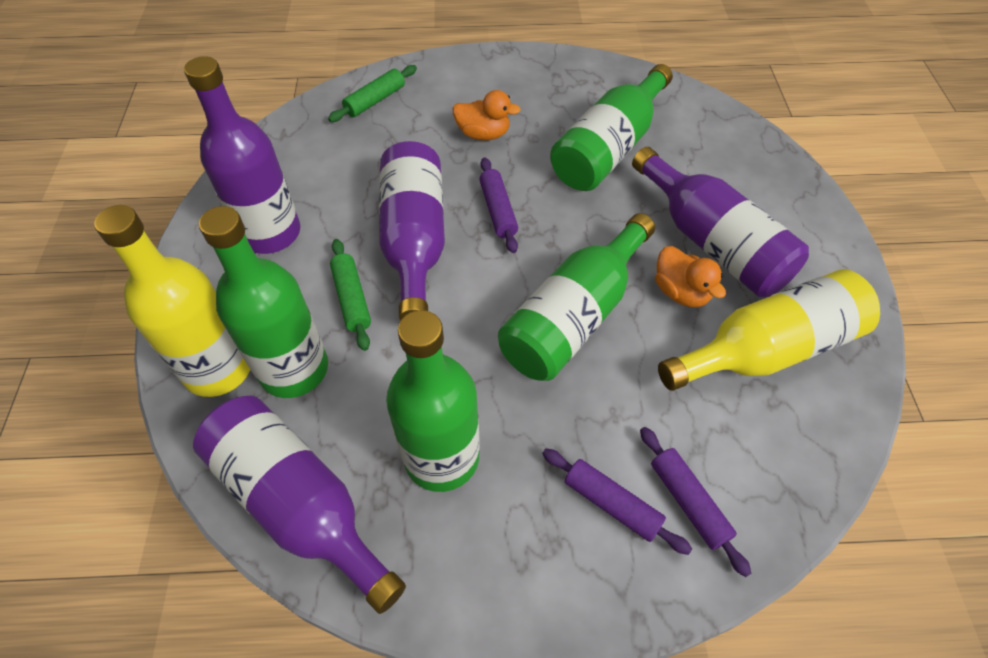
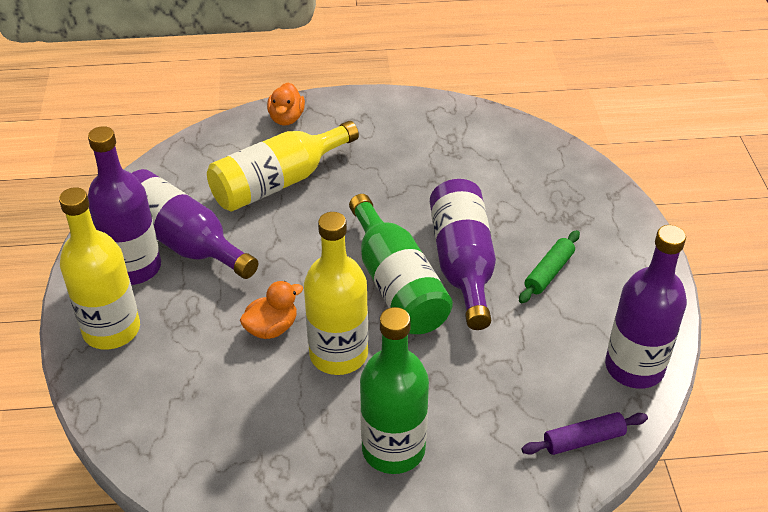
green bottle: 4 -> 2
green rolling pin: 2 -> 1
purple rolling pin: 3 -> 1
yellow bottle: 2 -> 3

